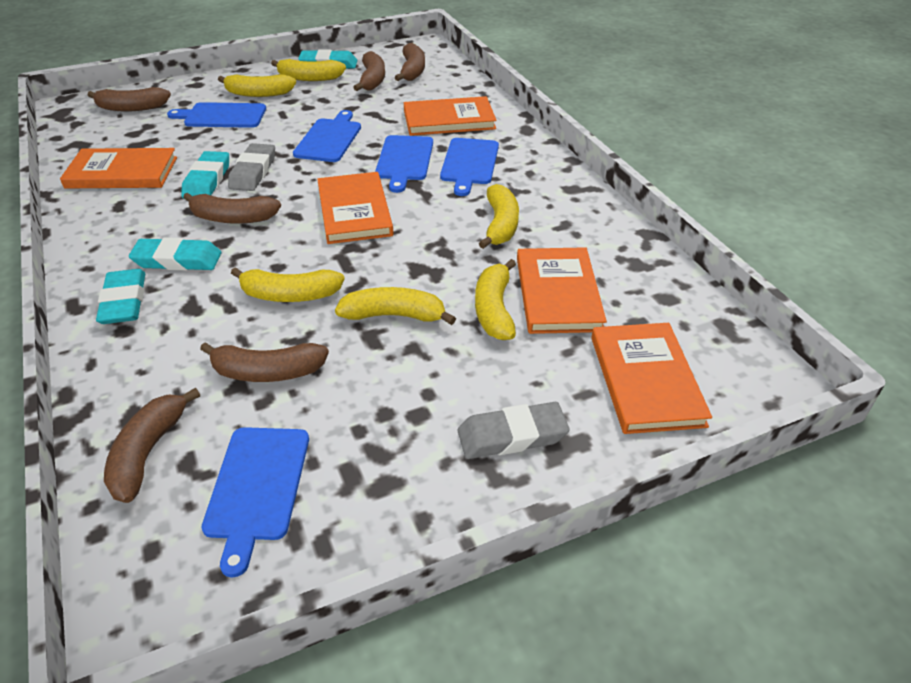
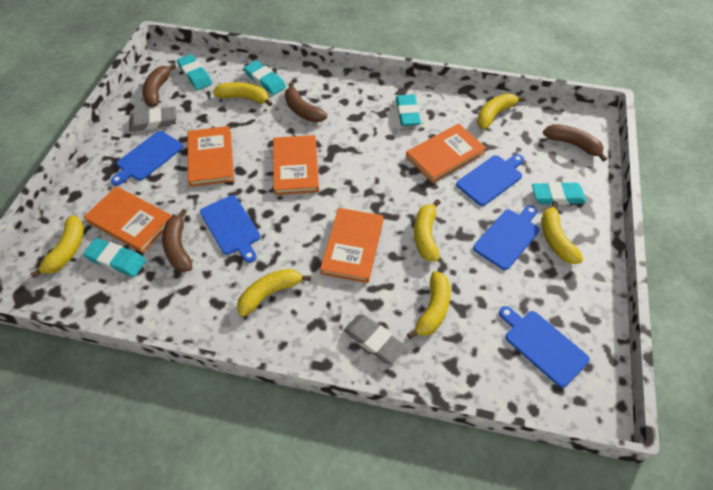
brown banana: 6 -> 4
turquoise eraser: 4 -> 5
yellow banana: 6 -> 7

